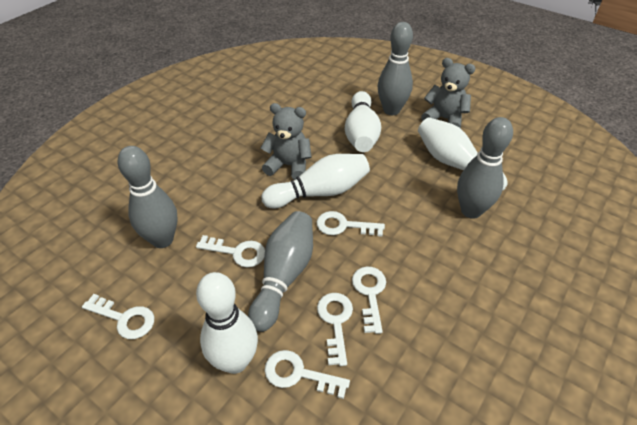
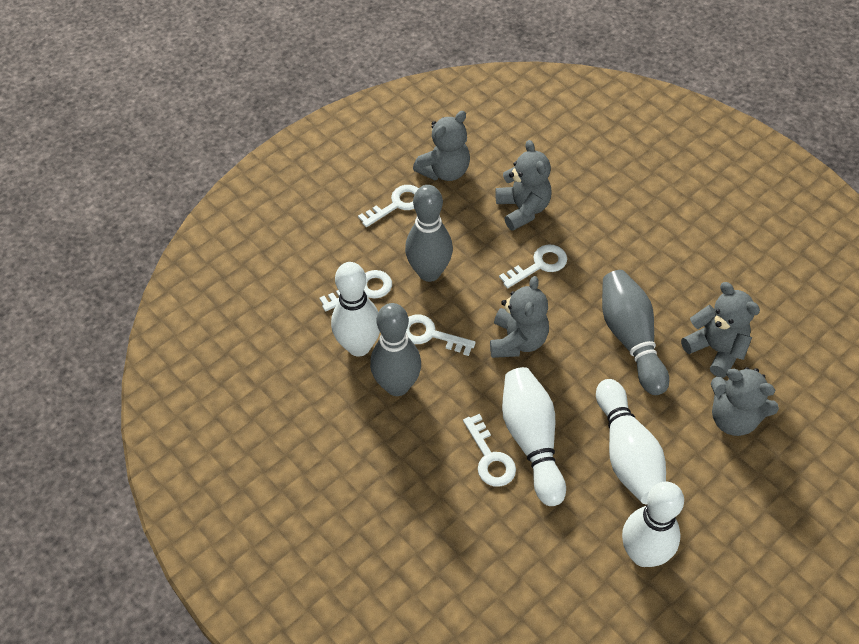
grey bowling pin: 4 -> 3
grey teddy bear: 2 -> 5
white key: 6 -> 5

